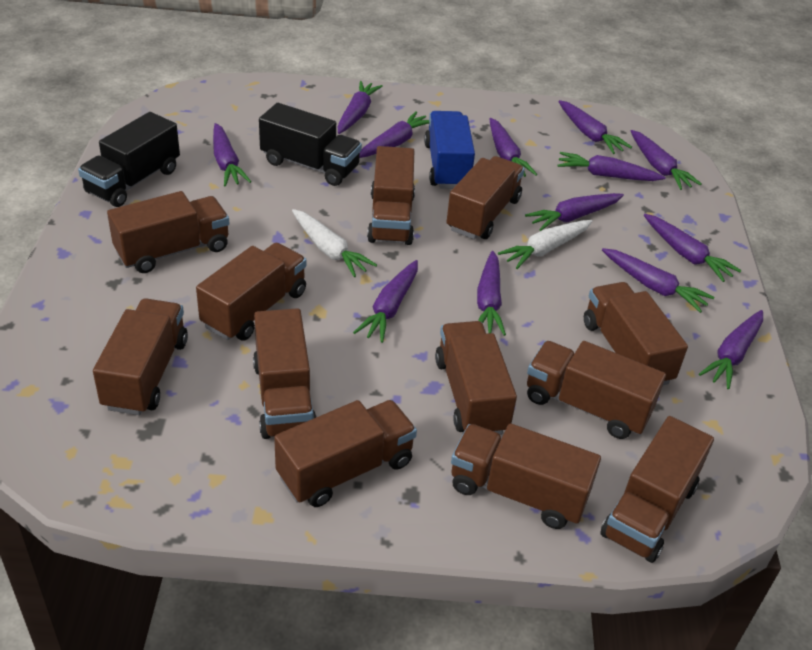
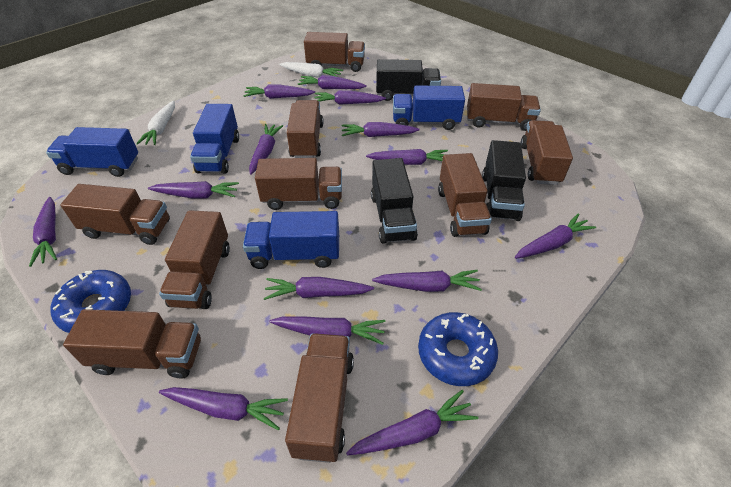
black truck: 2 -> 3
blue donut: 0 -> 2
blue truck: 1 -> 4
brown truck: 12 -> 10
purple carrot: 13 -> 14

